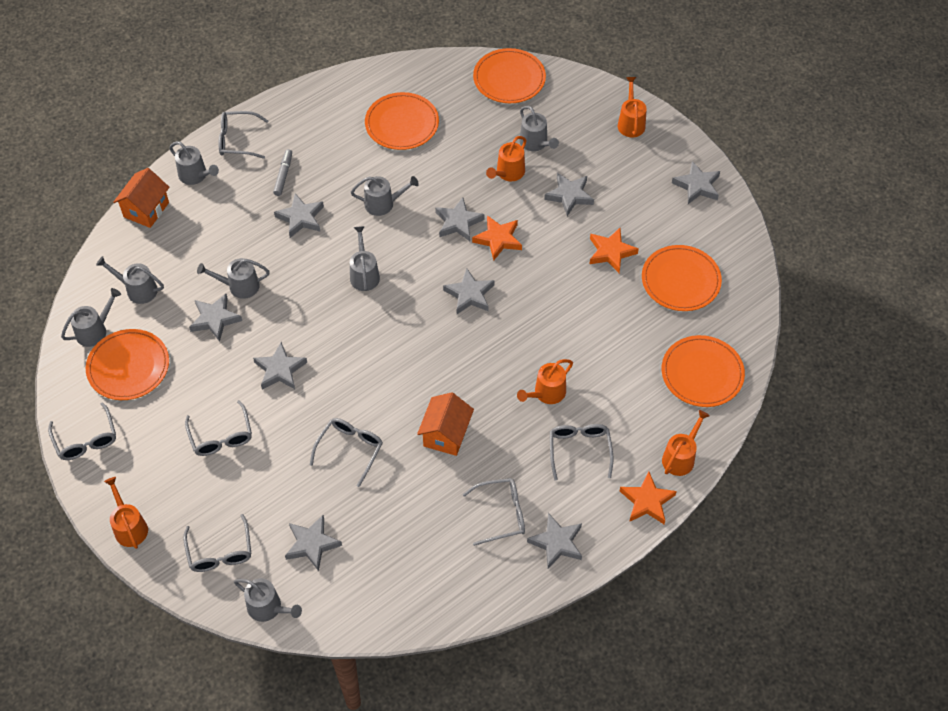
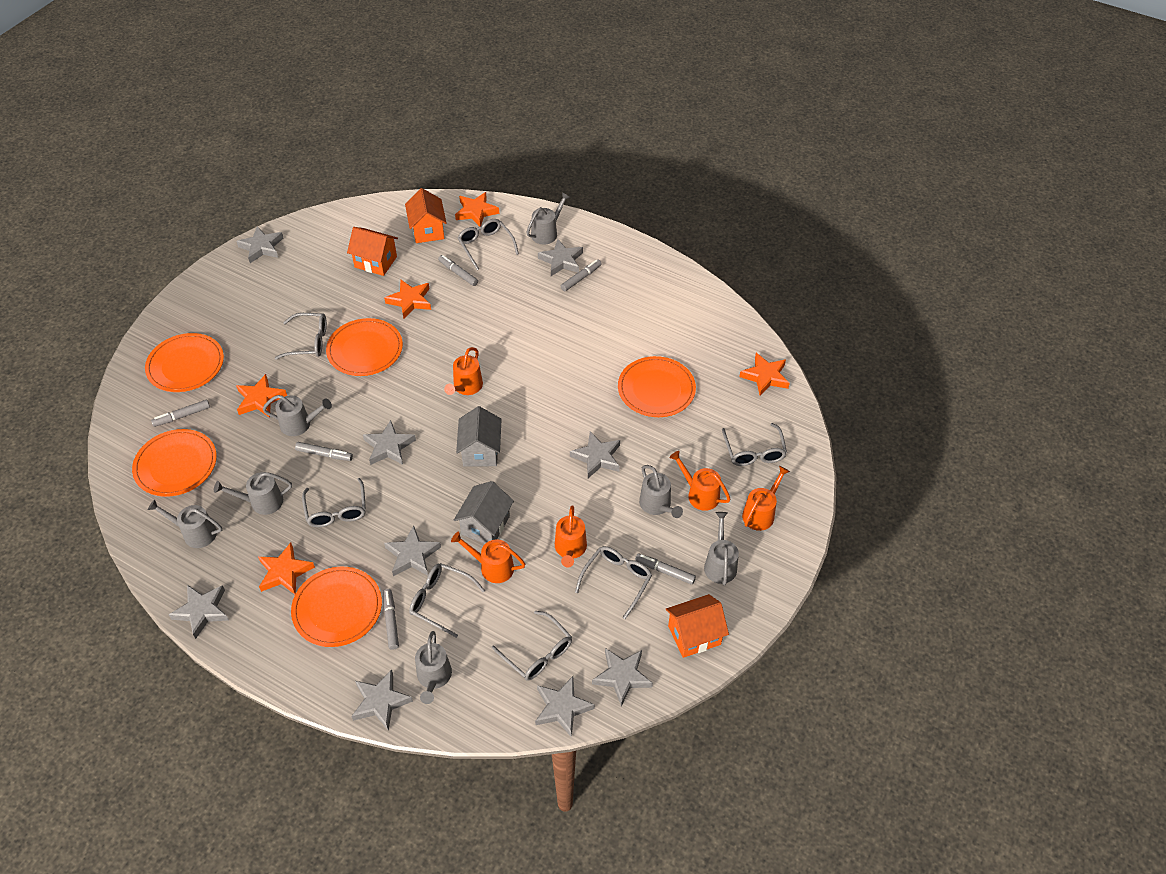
grey house: 0 -> 2
grey marker: 1 -> 6
grey watering can: 8 -> 7
orange house: 2 -> 3
orange star: 3 -> 5

